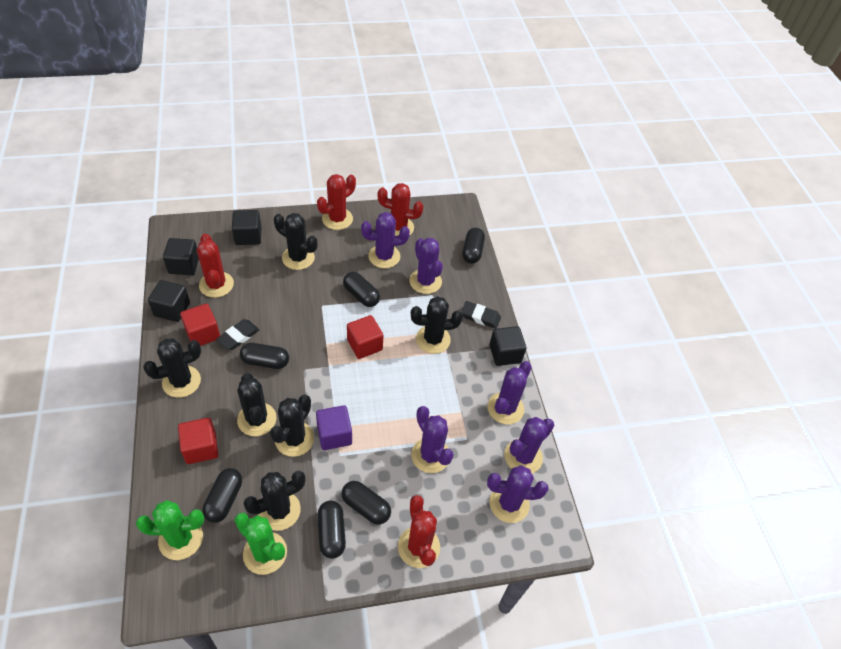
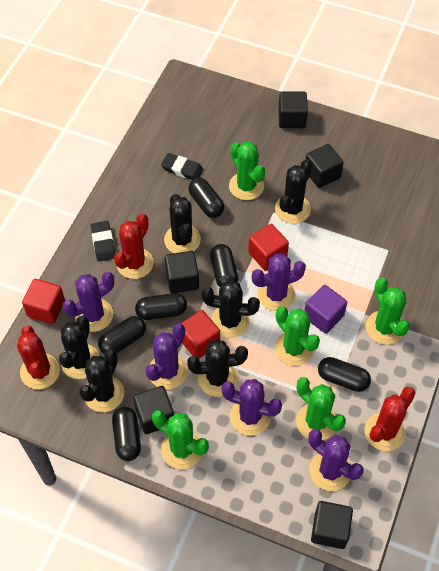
black cube: 4 -> 5
green cactus: 2 -> 5
purple cactus: 6 -> 5
red cactus: 4 -> 3

